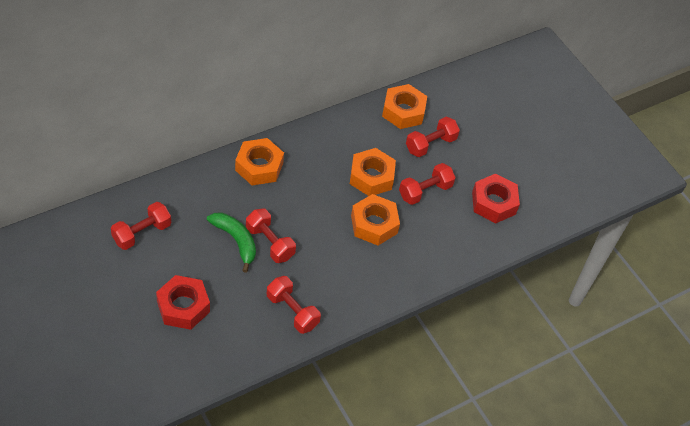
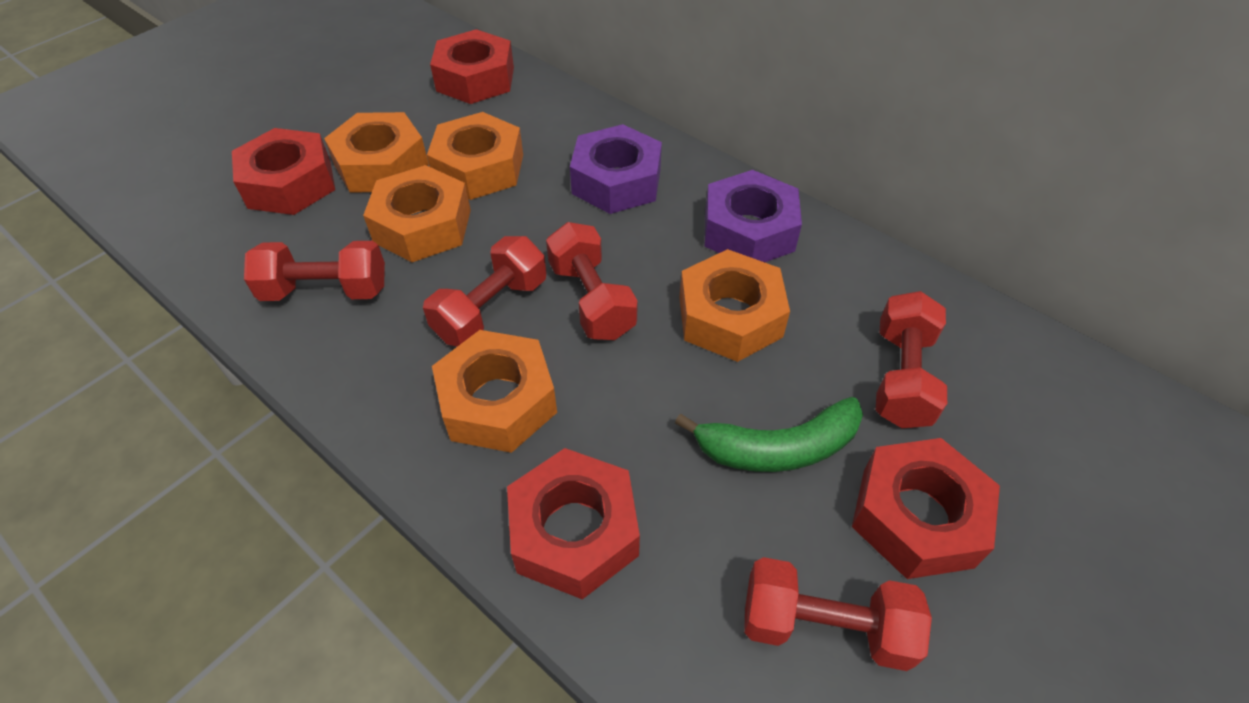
orange nut: 4 -> 5
purple nut: 0 -> 2
red nut: 2 -> 4

